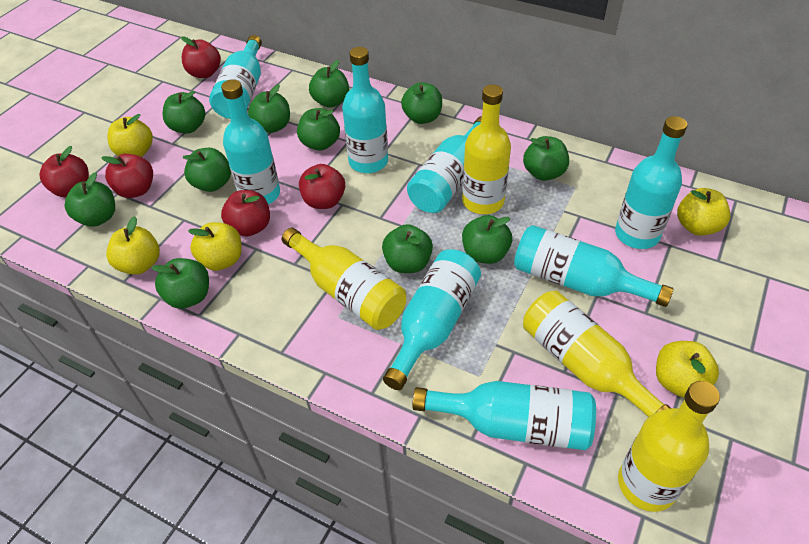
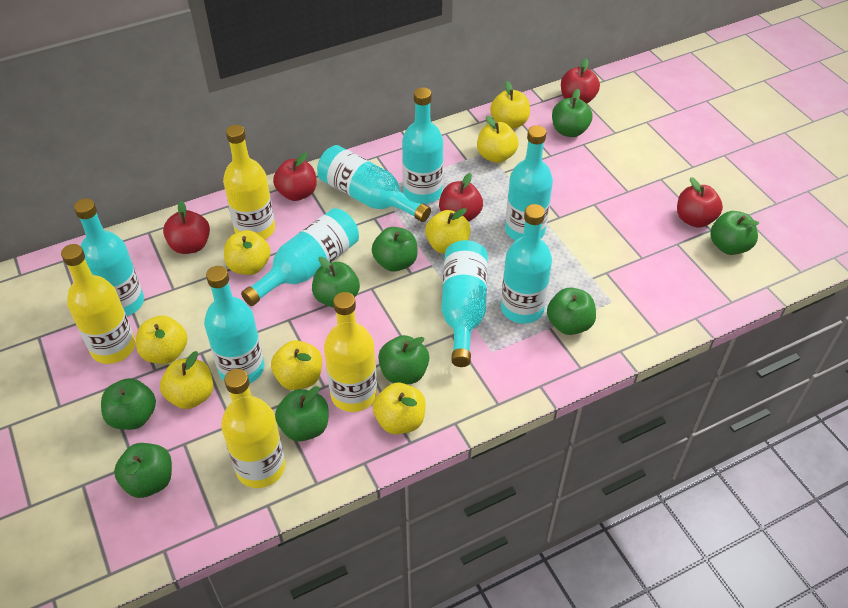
green apple: 11 -> 9
yellow apple: 5 -> 8

